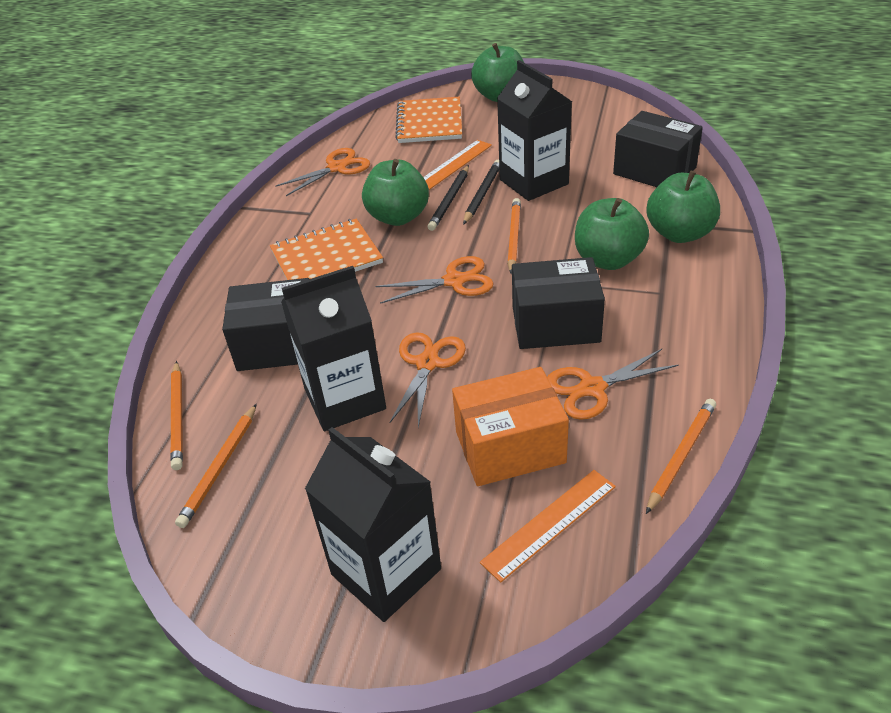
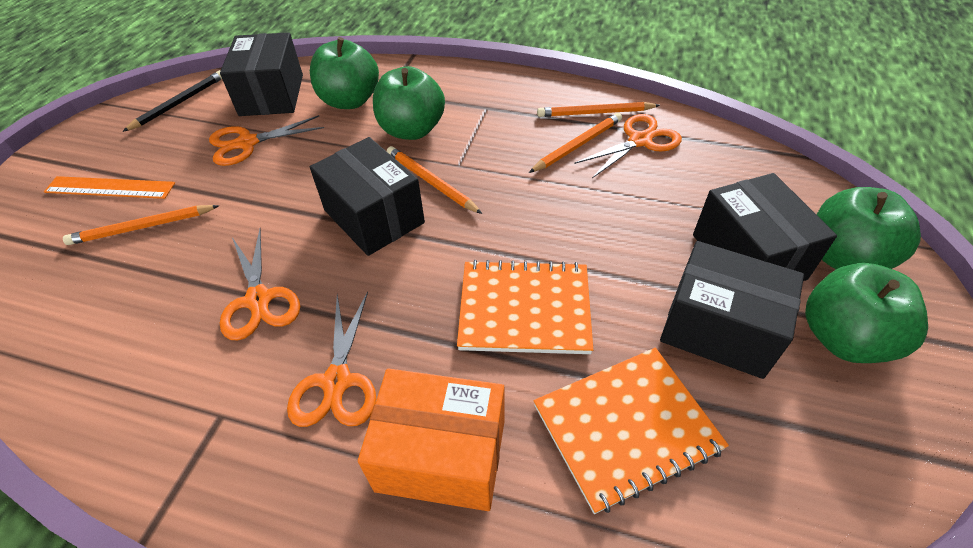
black box: 3 -> 4
black carton: 3 -> 0
black pencil: 2 -> 1
orange ruler: 2 -> 1

